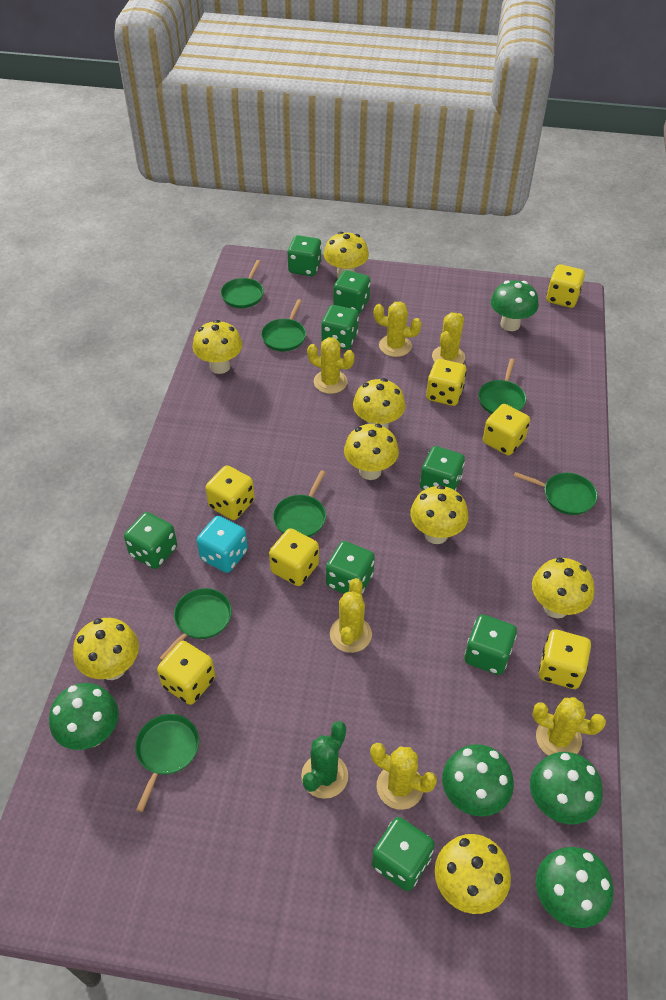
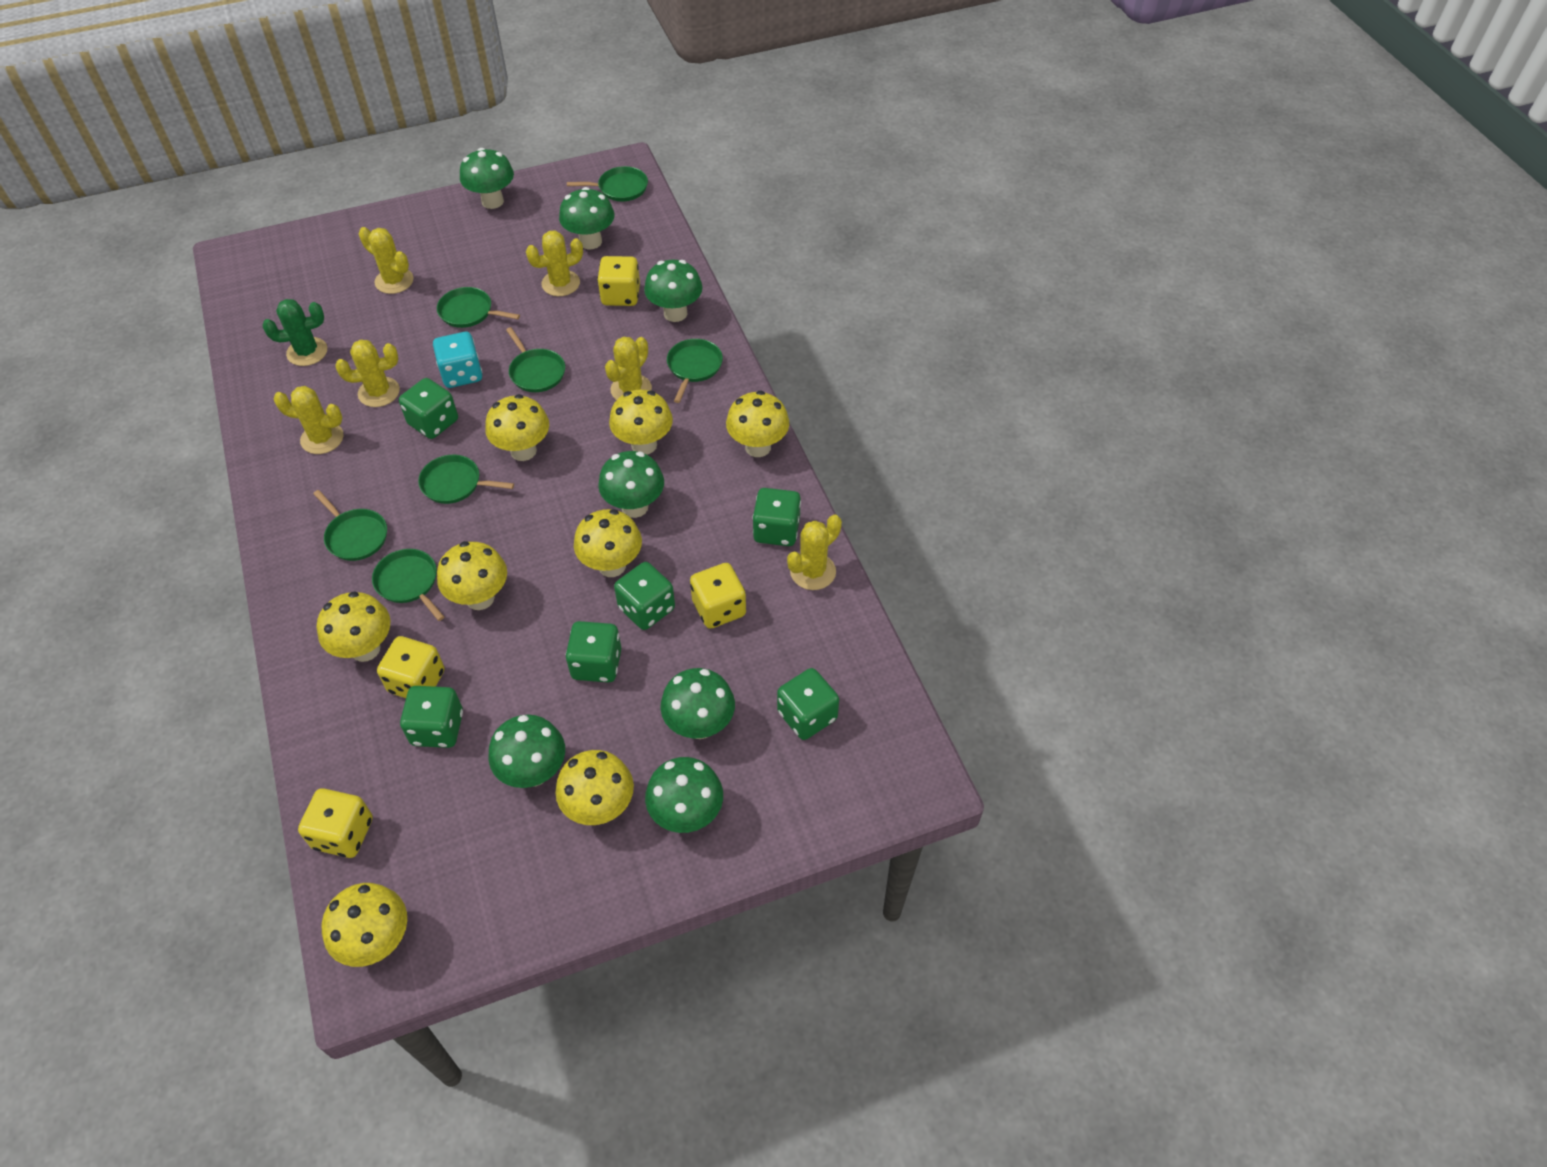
green dice: 8 -> 6
green mushroom: 5 -> 7
yellow dice: 7 -> 4

